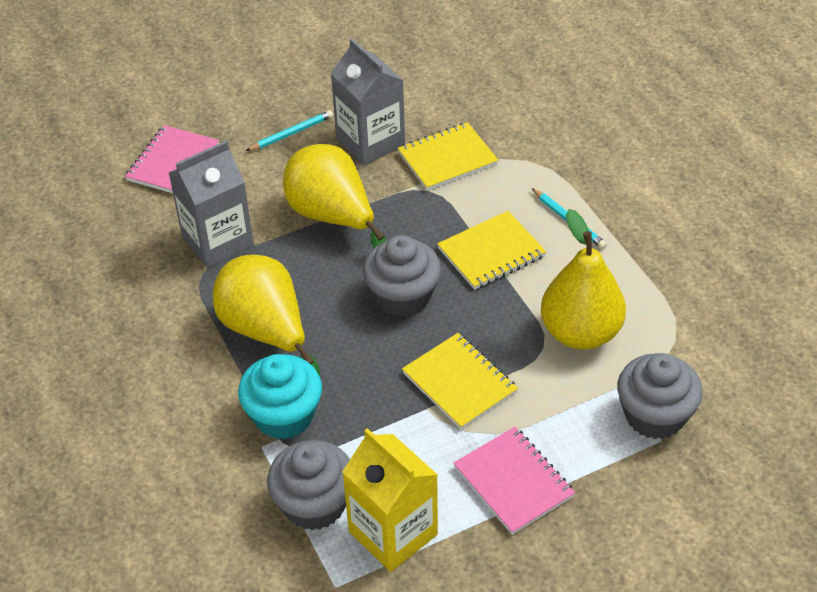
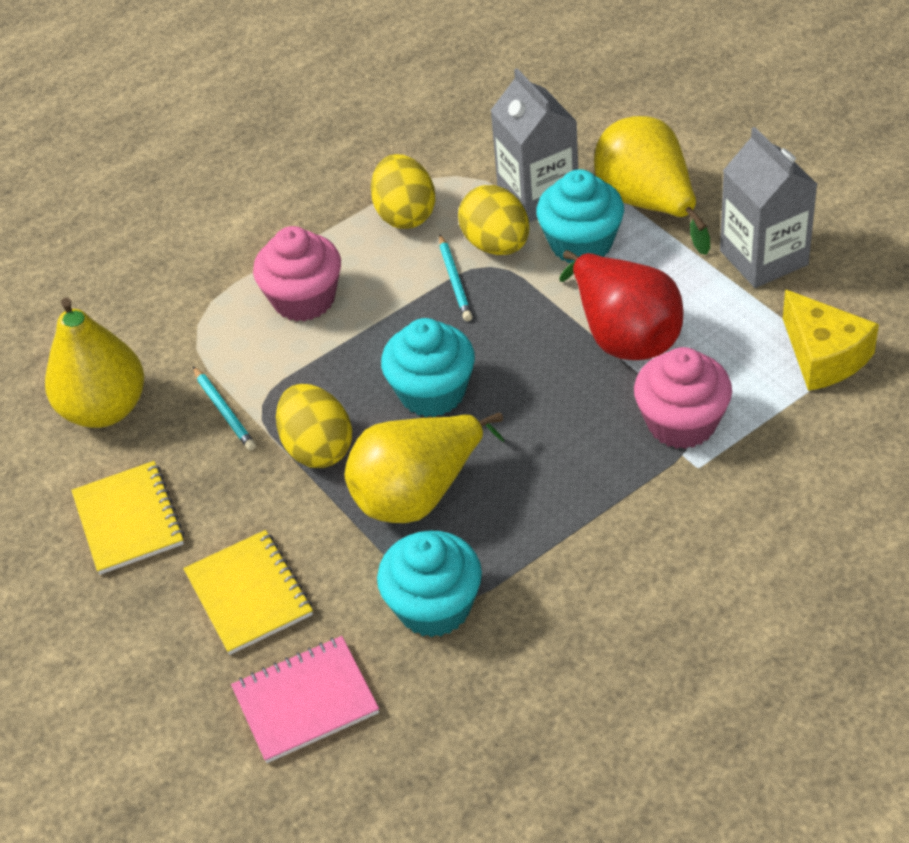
grey cupcake: 3 -> 0
pink cupcake: 0 -> 2
pink notebook: 2 -> 1
red pear: 0 -> 1
turquoise cupcake: 1 -> 3
yellow carton: 1 -> 0
yellow cheese: 0 -> 1
yellow egg: 0 -> 3
yellow notebook: 3 -> 2

